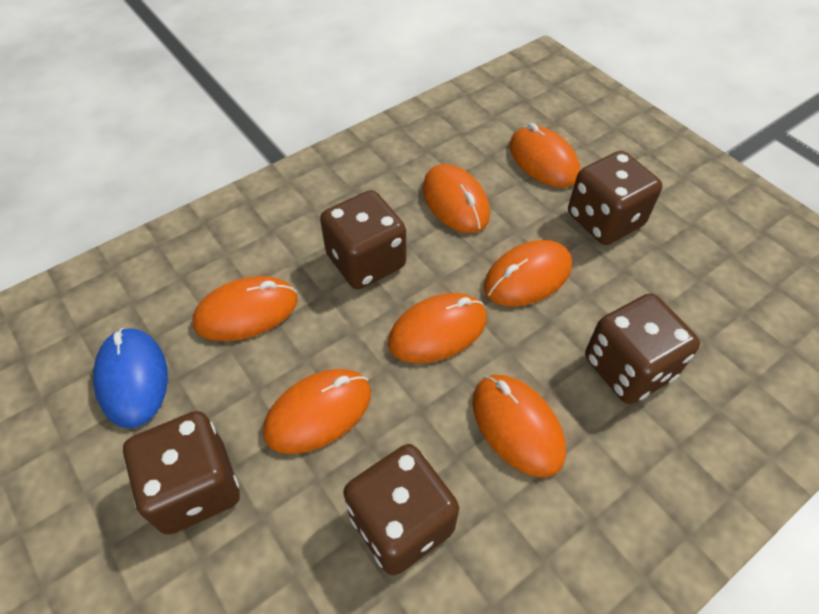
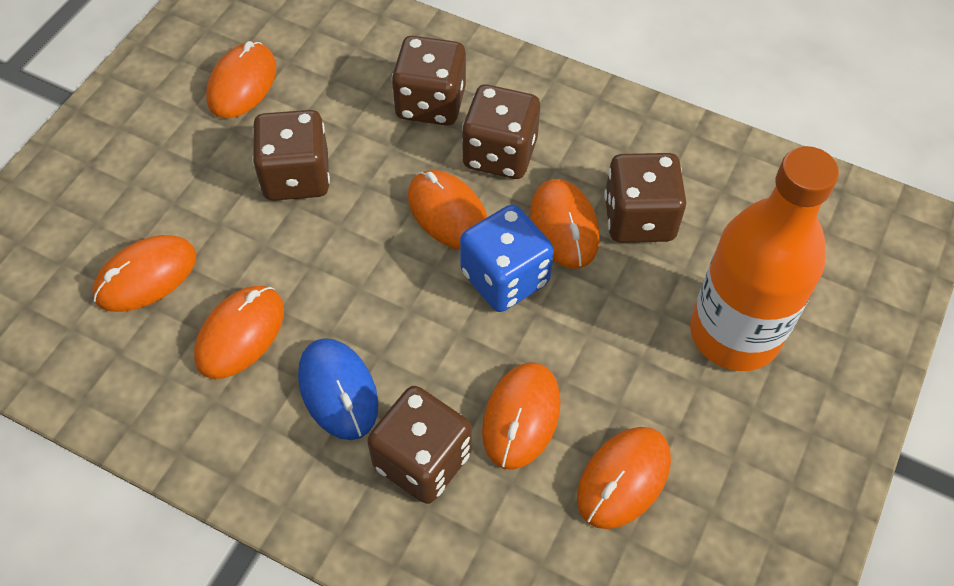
blue dice: 0 -> 1
orange bottle: 0 -> 1

